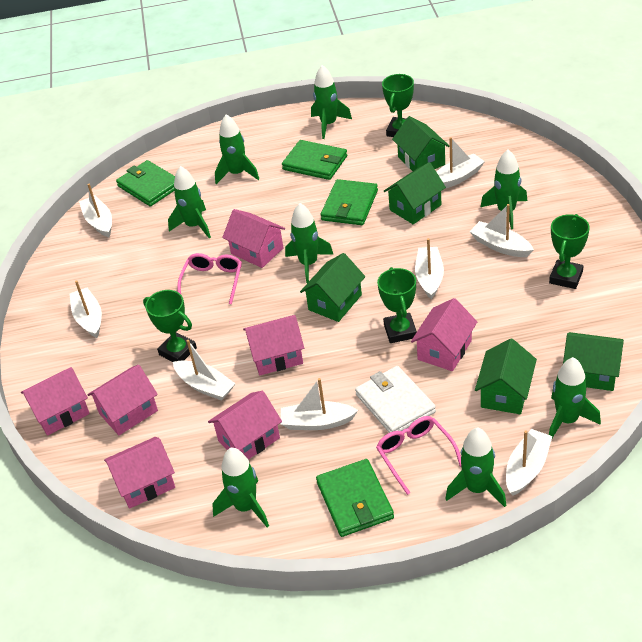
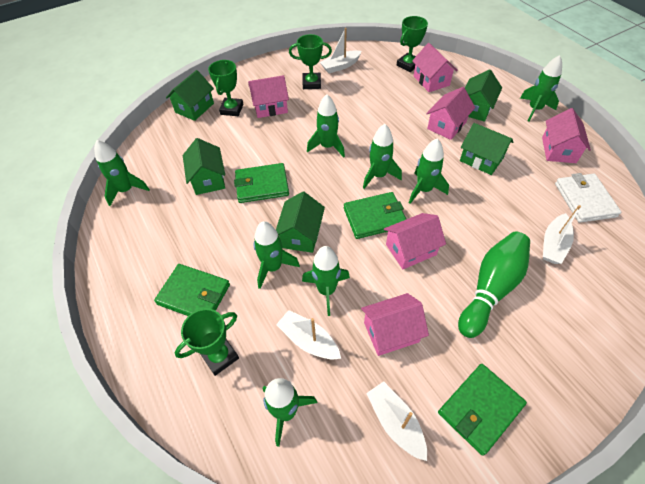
green bowling pin: 0 -> 1
pink glasses: 2 -> 0
pink house: 7 -> 6
white boat: 8 -> 4

